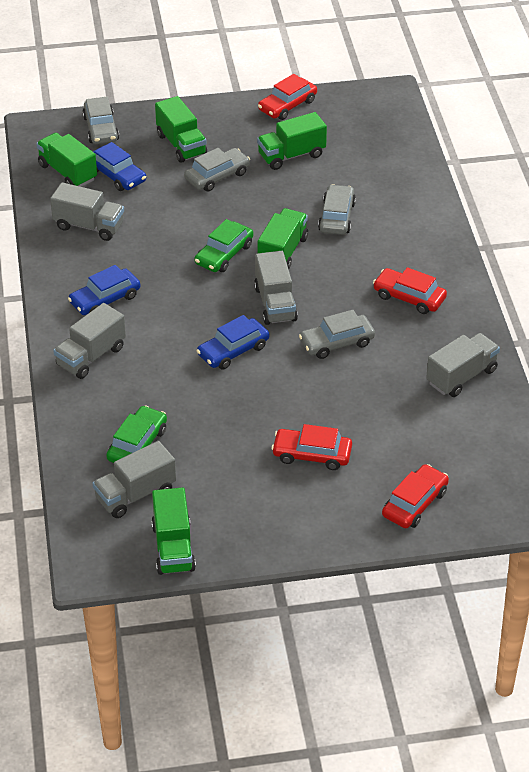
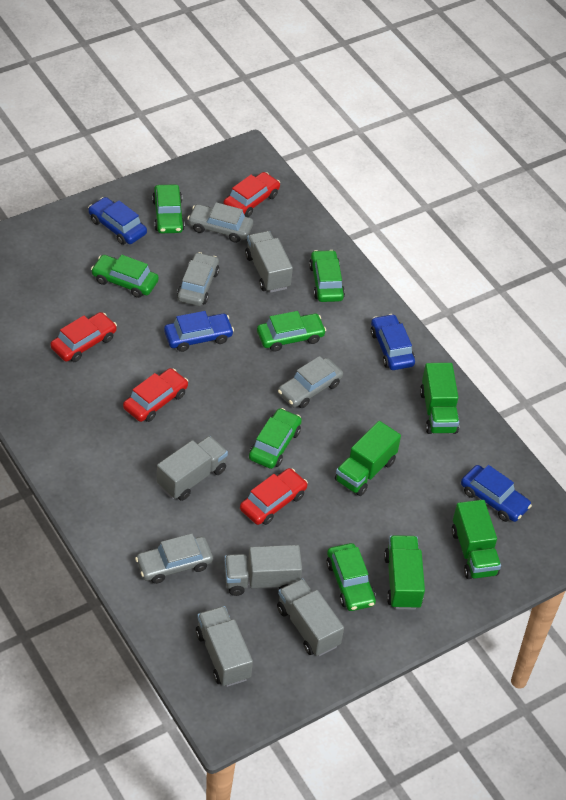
blue car: 3 -> 4
green car: 2 -> 6
green truck: 5 -> 4

